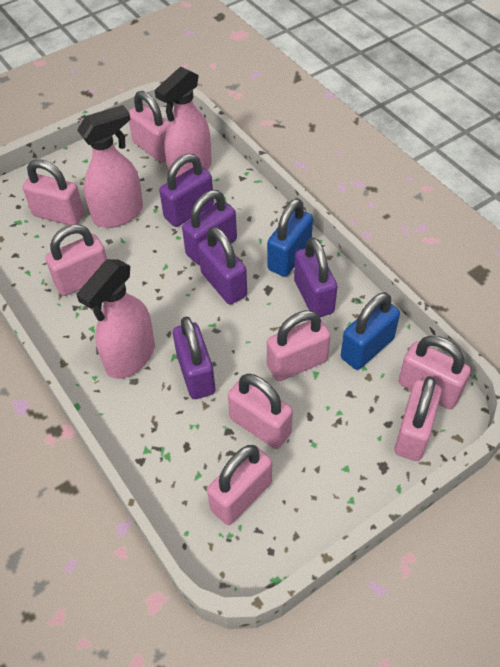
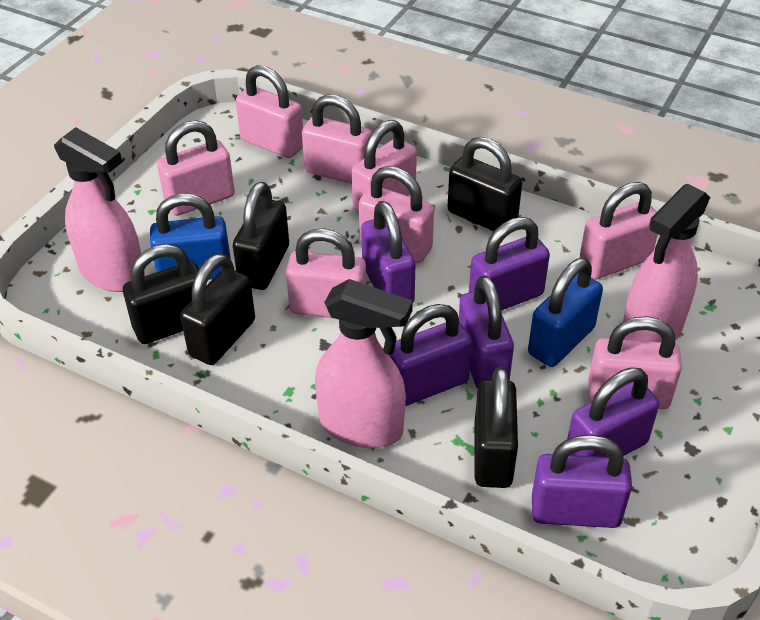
black padlock: 0 -> 5
purple padlock: 5 -> 6

